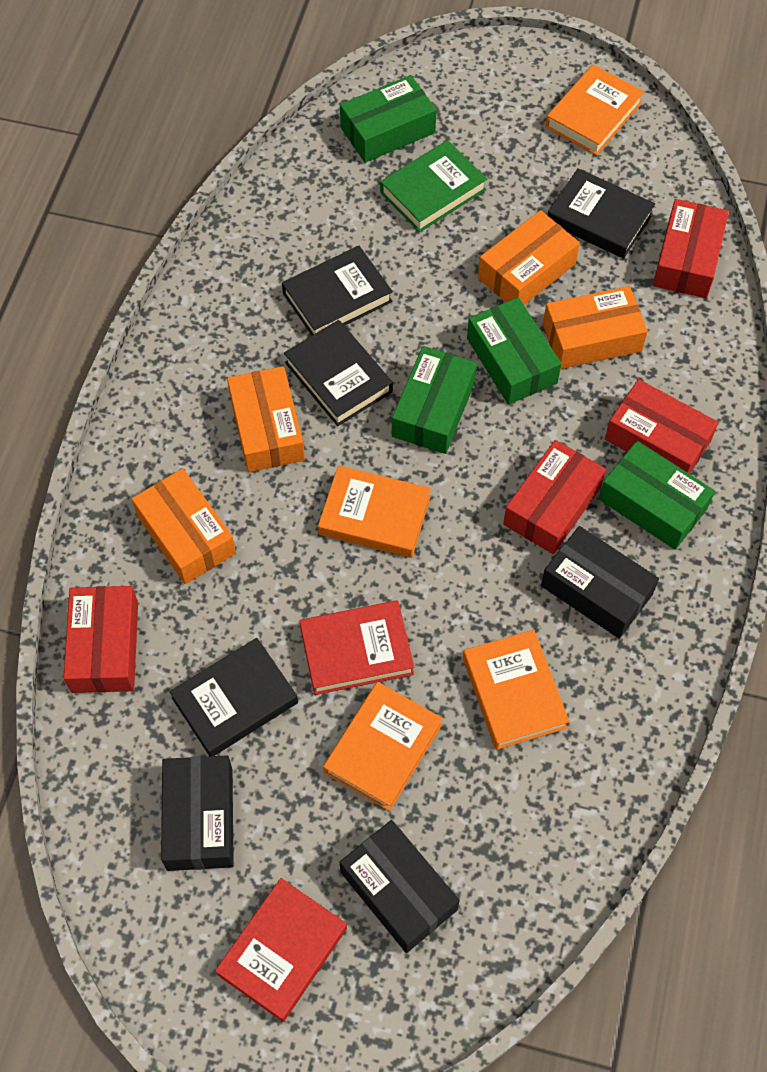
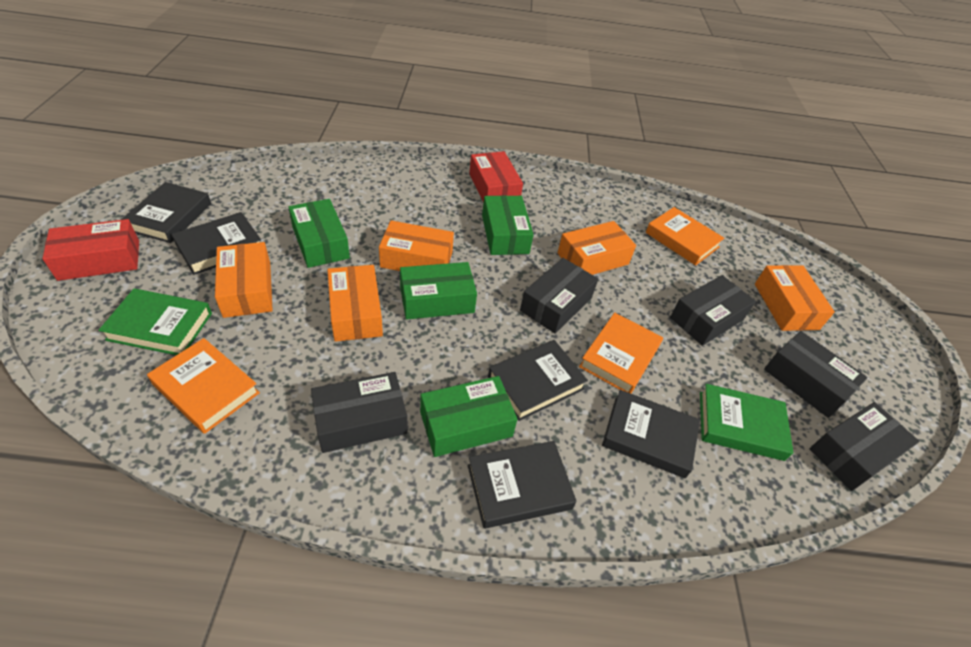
black book: 4 -> 5
black box: 3 -> 5
green book: 1 -> 2
orange book: 4 -> 3
orange box: 4 -> 5
red book: 2 -> 0
red box: 4 -> 2

